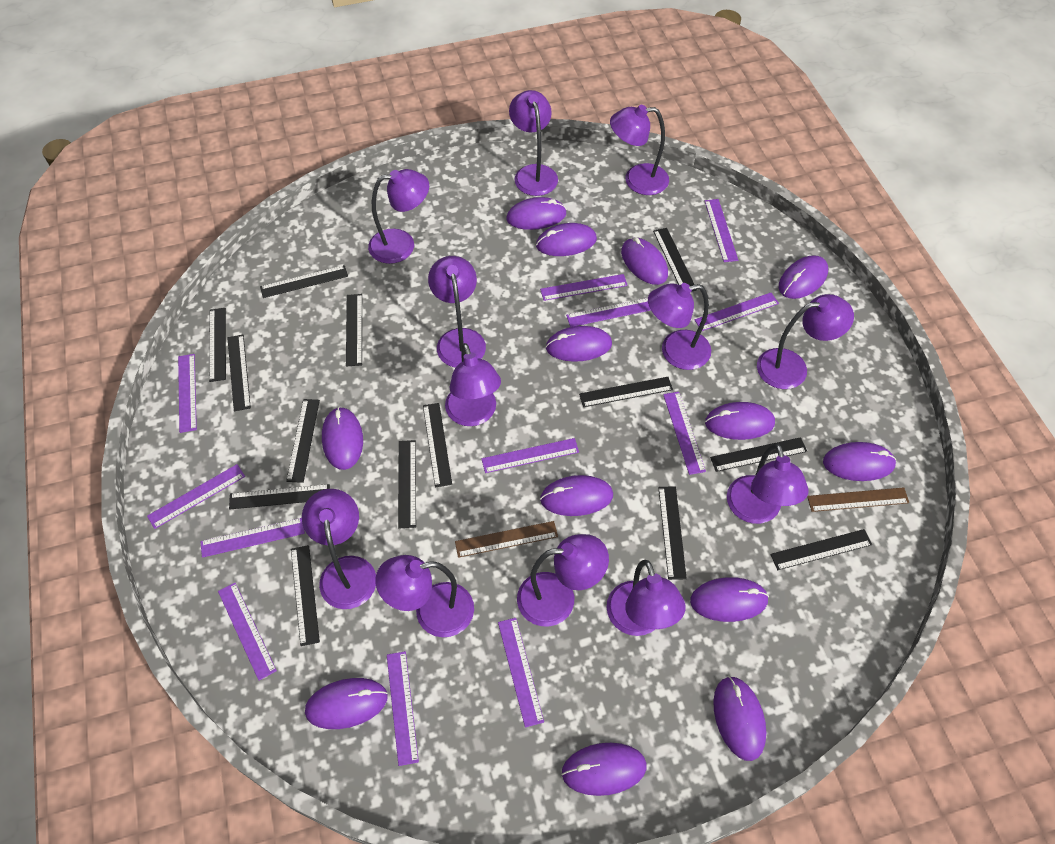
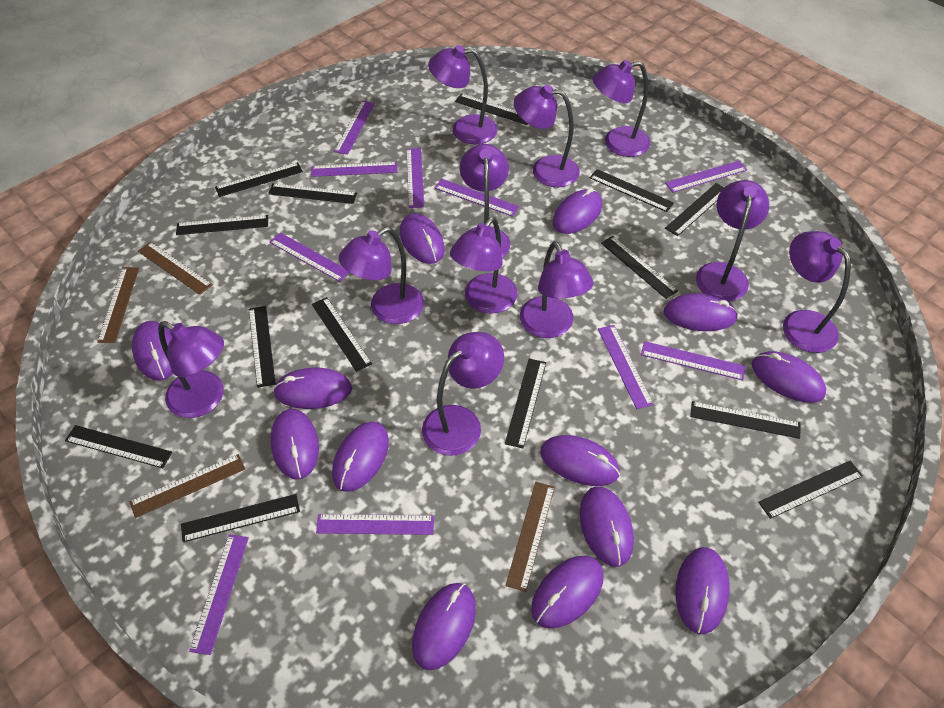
brown ruler: 2 -> 4
purple lamp: 12 -> 11
purple ruler: 12 -> 10

